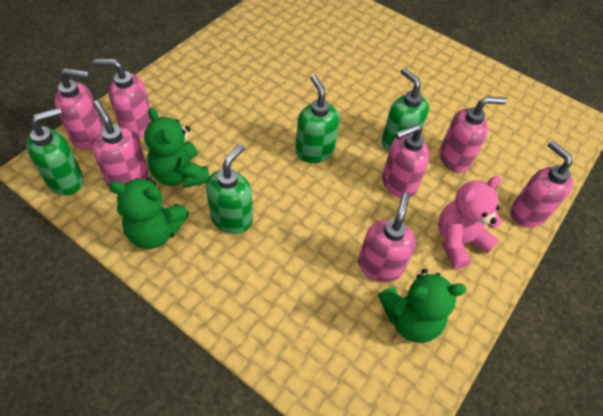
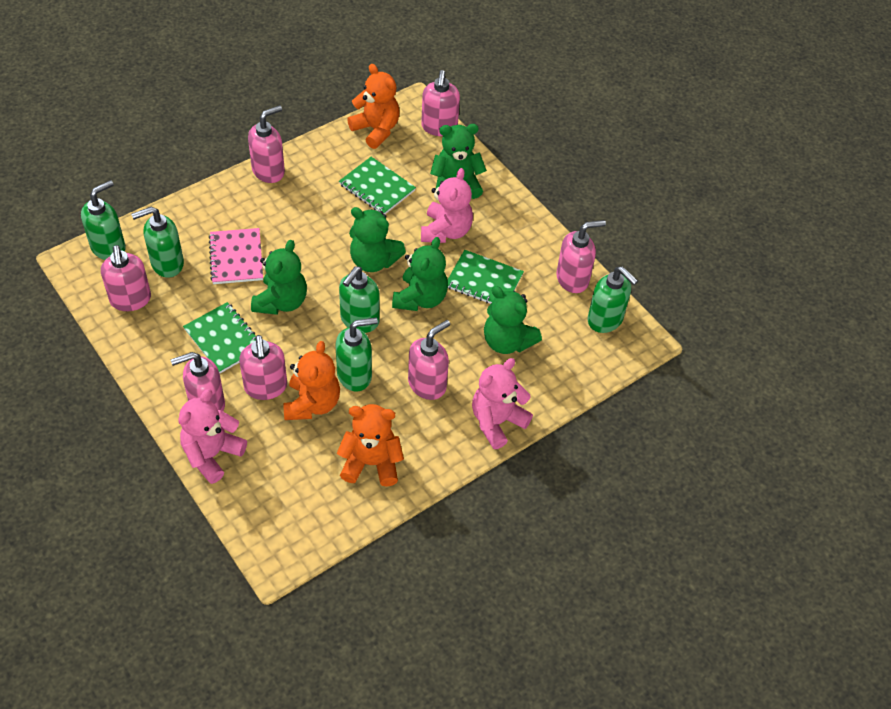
green notebook: 0 -> 3
green soap dispenser: 4 -> 5
green teddy bear: 3 -> 5
orange teddy bear: 0 -> 3
pink notebook: 0 -> 1
pink teddy bear: 1 -> 3

